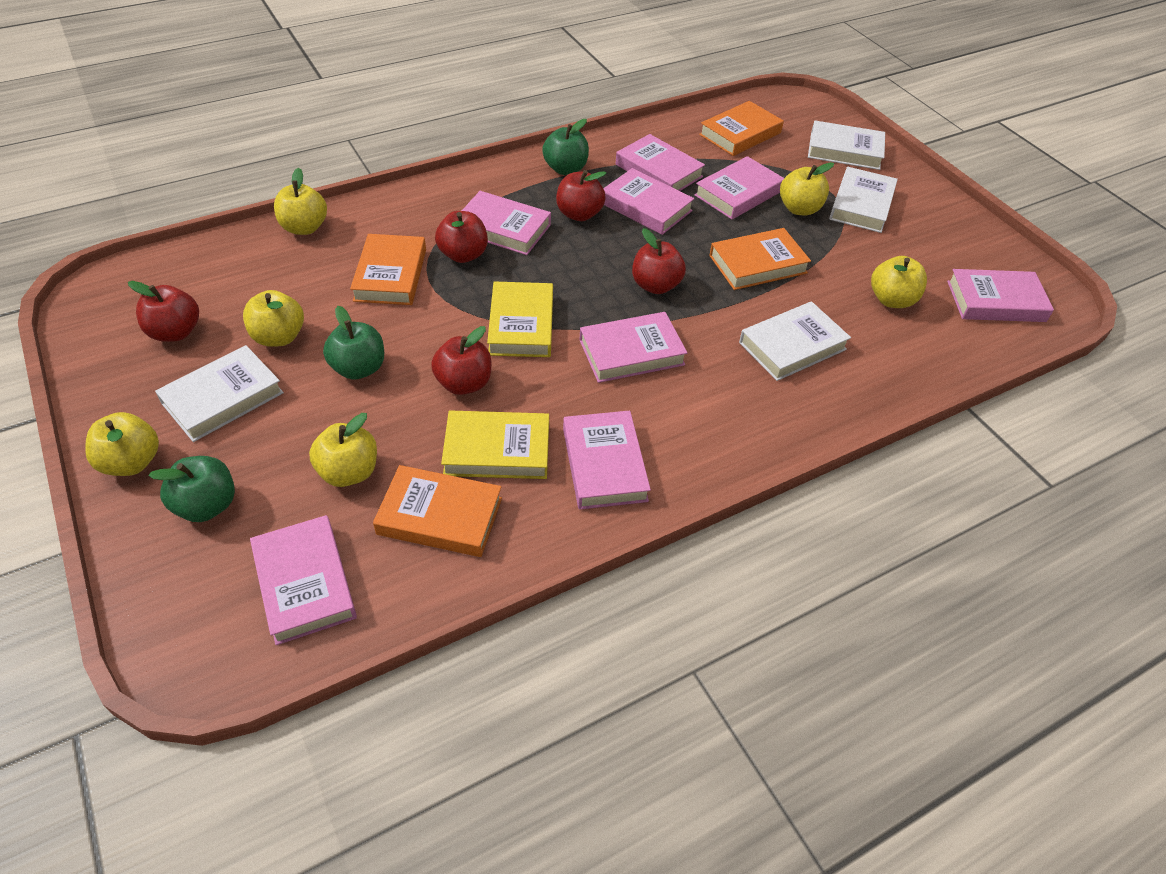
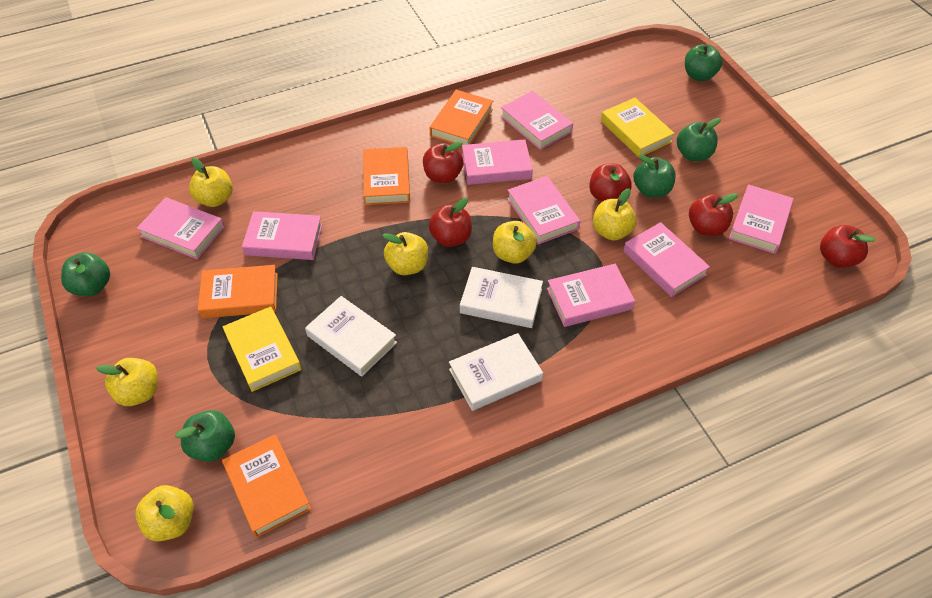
green apple: 3 -> 5
white book: 4 -> 3

